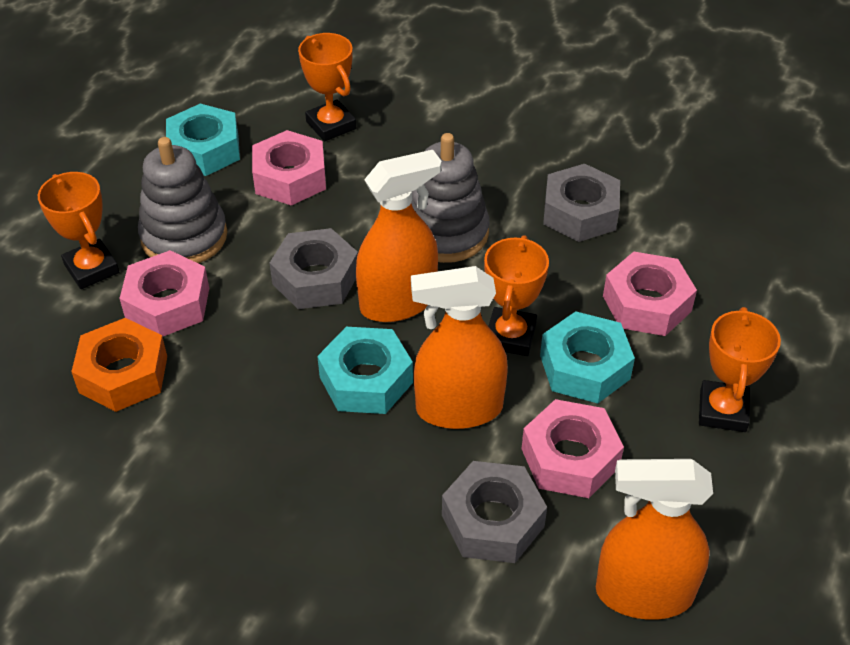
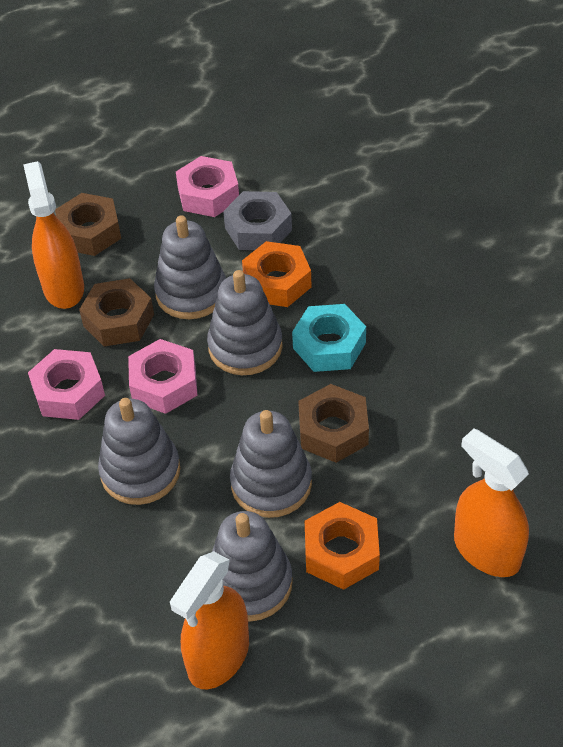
brown nut: 0 -> 3
grey nut: 3 -> 1
grey stacking toy: 2 -> 5
orange nut: 1 -> 2
orange trophy: 4 -> 0
pink nut: 4 -> 3
turquoise nut: 3 -> 1

